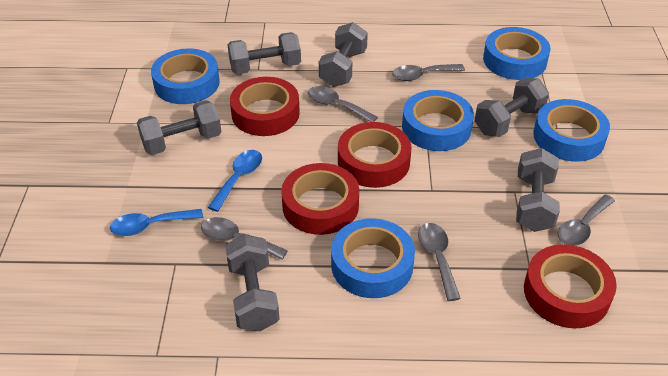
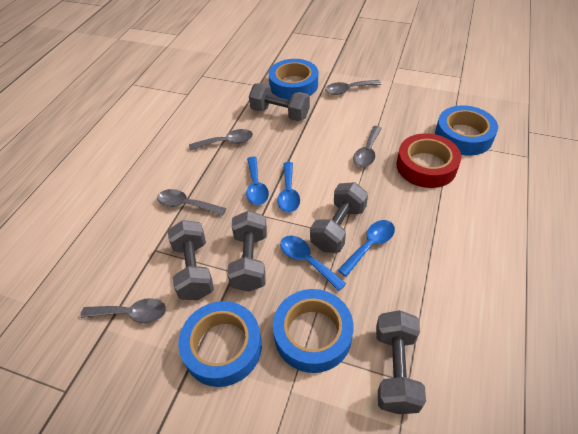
blue spoon: 2 -> 4
blue tape: 5 -> 4
grey dumbbell: 6 -> 5
red tape: 4 -> 1

